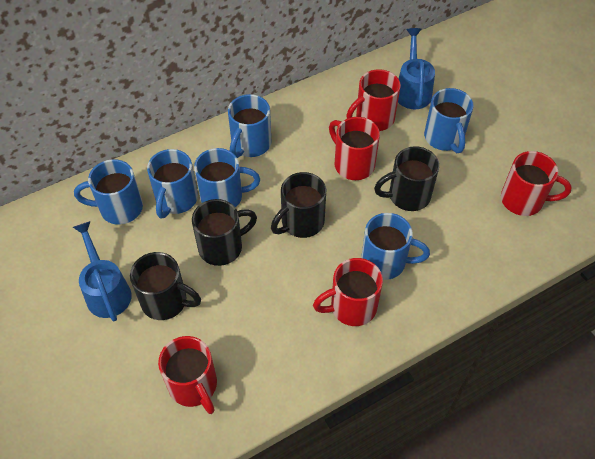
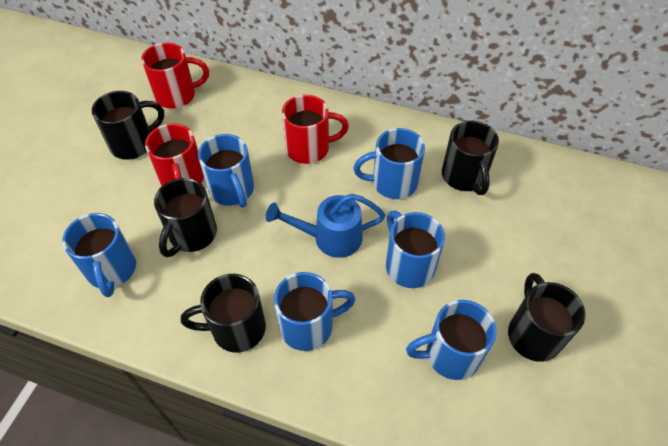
black mug: 4 -> 5
blue watering can: 2 -> 1
red mug: 5 -> 3

